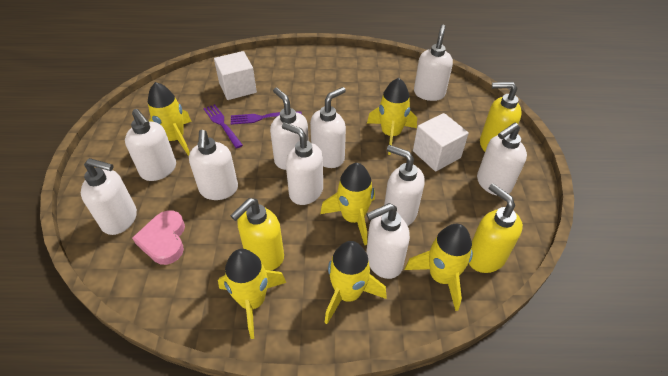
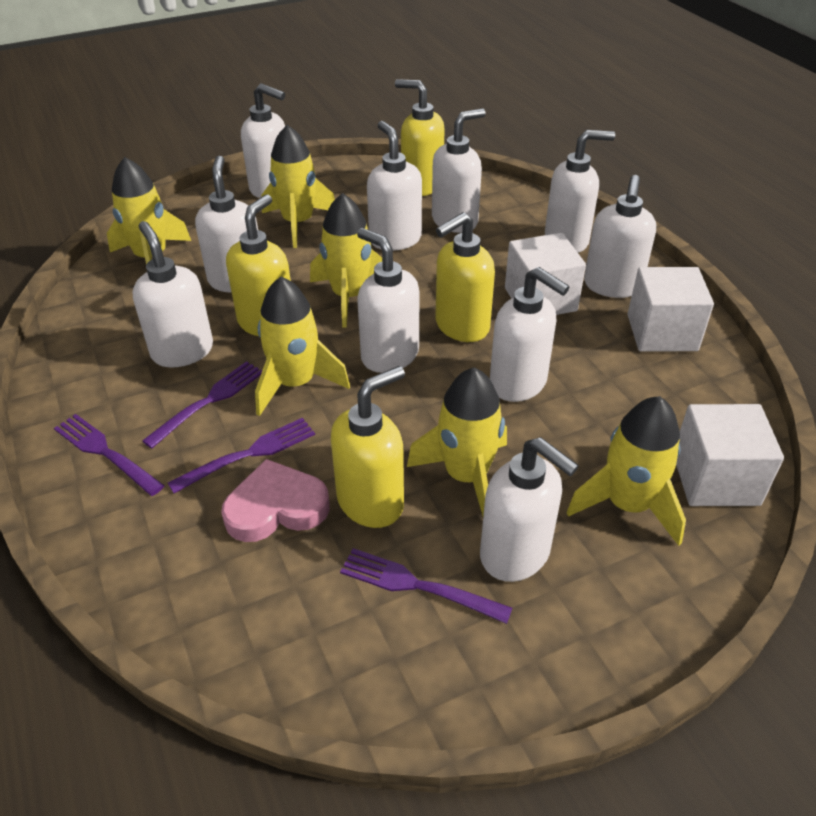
purple fork: 2 -> 4
white cube: 2 -> 3
yellow soap dispenser: 3 -> 4

